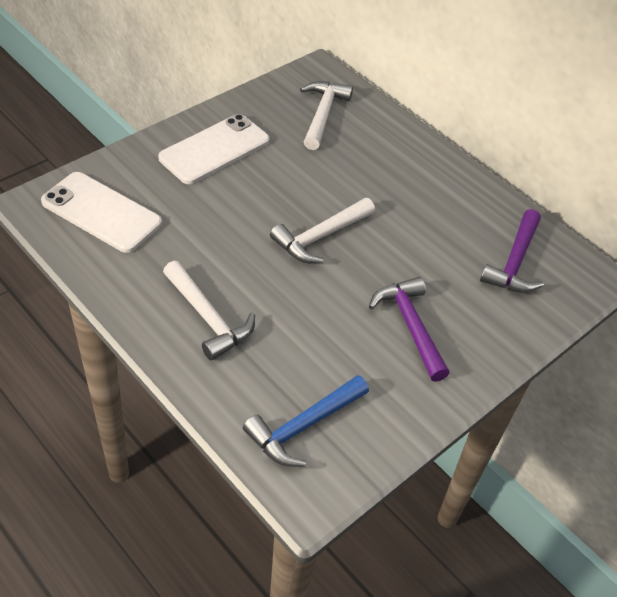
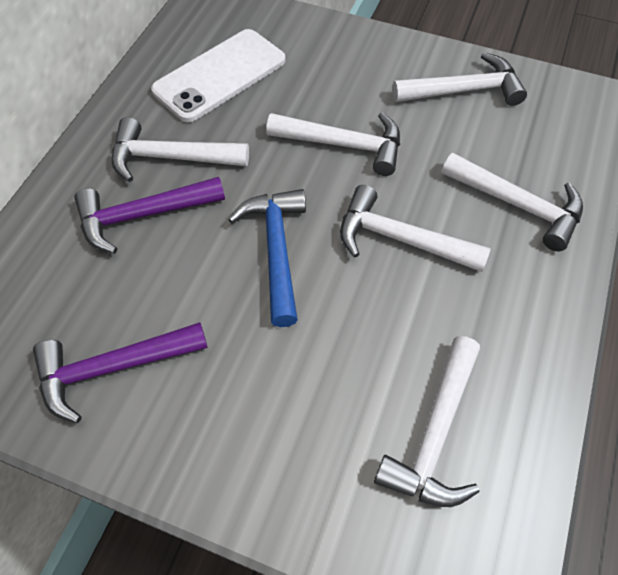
white hammer: 3 -> 6
white phone: 2 -> 1

